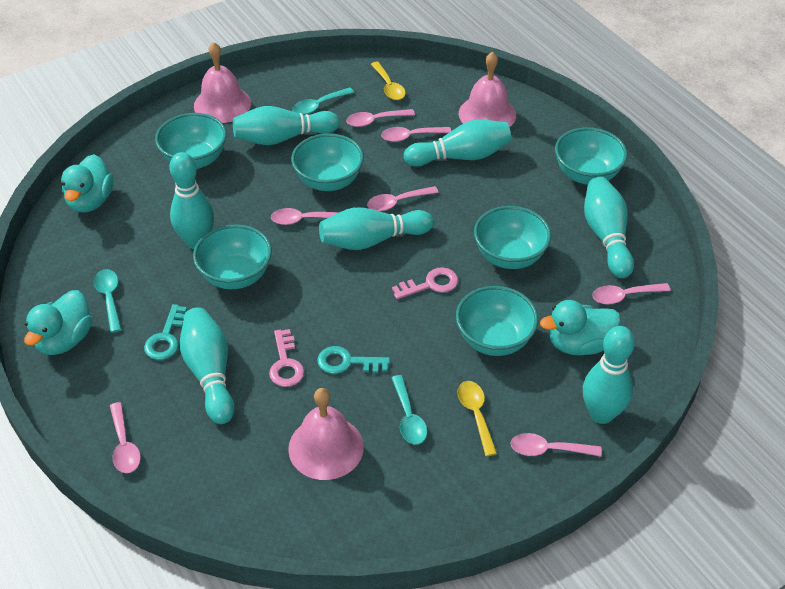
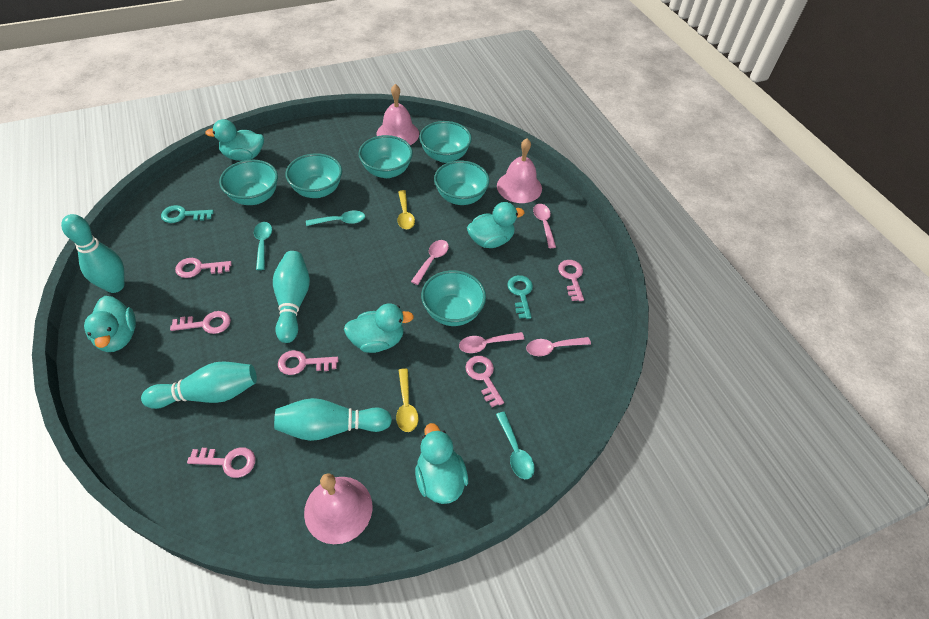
pink key: 2 -> 6
pink spoon: 7 -> 4
turquoise bowling pin: 7 -> 4
turquoise duck: 3 -> 5

